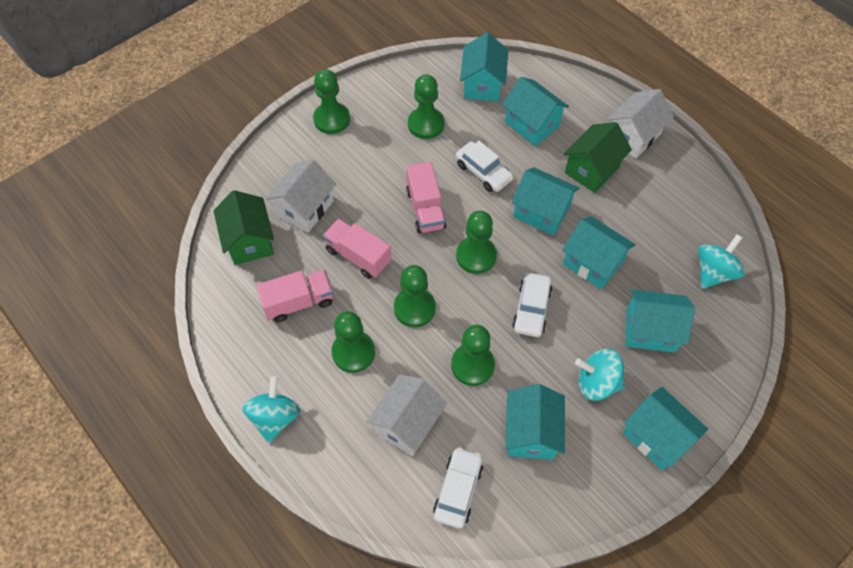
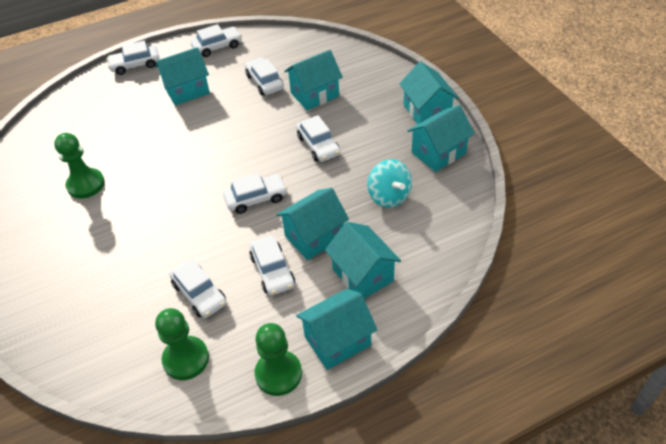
green house: 2 -> 0
green pawn: 6 -> 3
pink truck: 3 -> 0
turquoise spinning top: 3 -> 1
white car: 3 -> 7
white house: 3 -> 0

